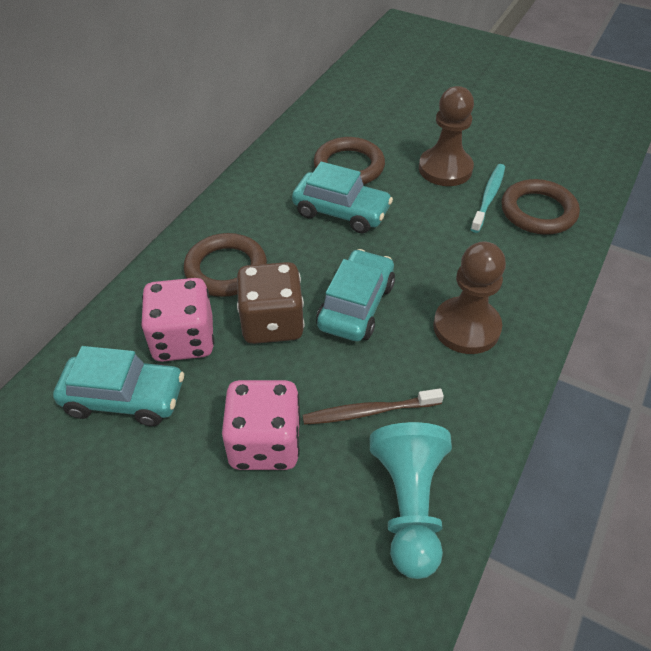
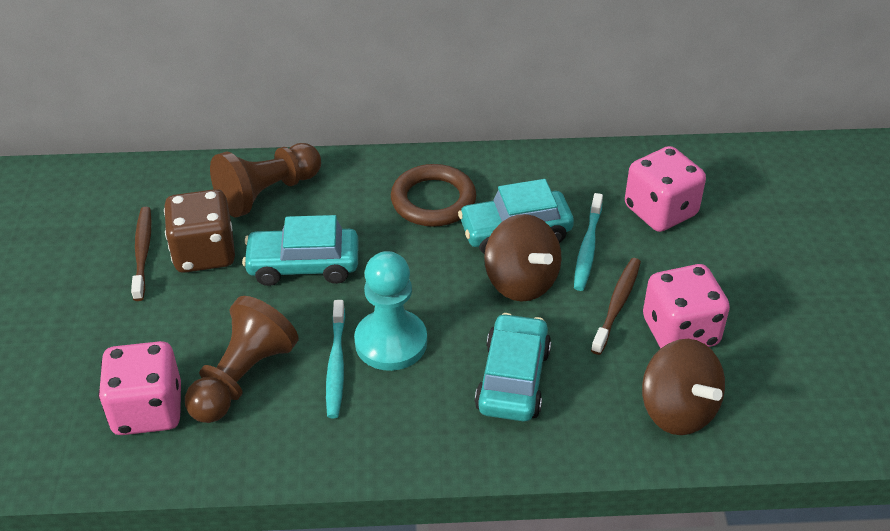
brown ring: 3 -> 1
brown spinning top: 0 -> 2
brown toothbrush: 1 -> 2
pink dice: 2 -> 3
turquoise toothbrush: 1 -> 2

